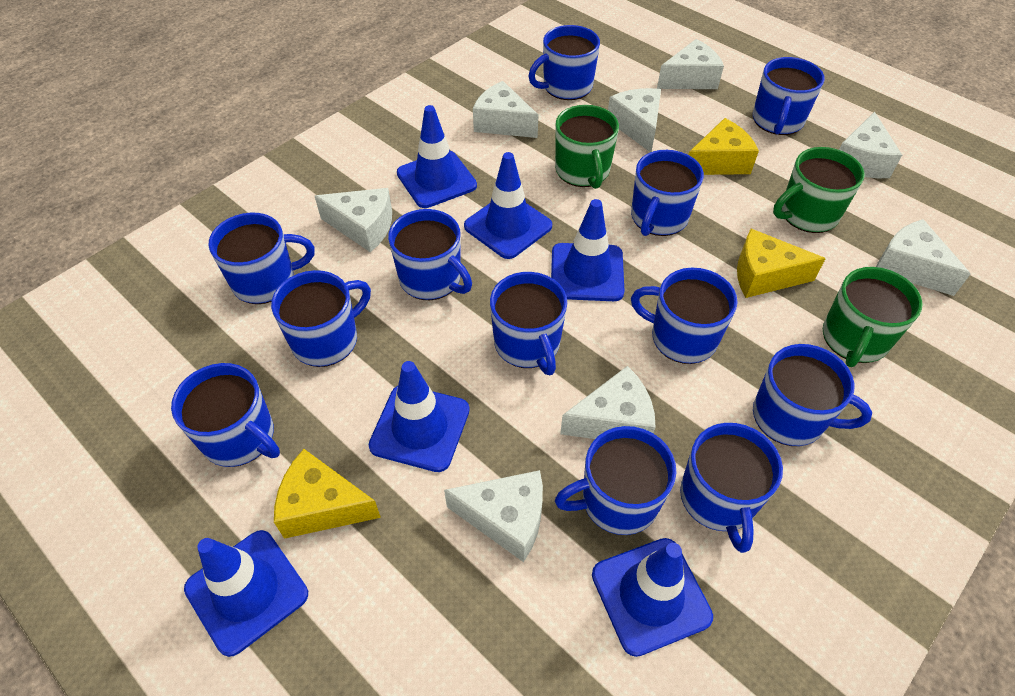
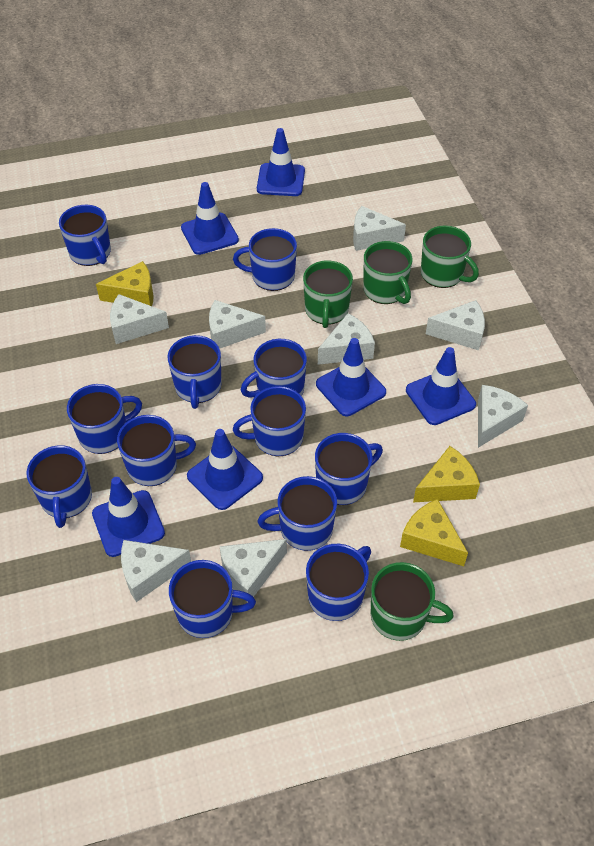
green mug: 3 -> 4

